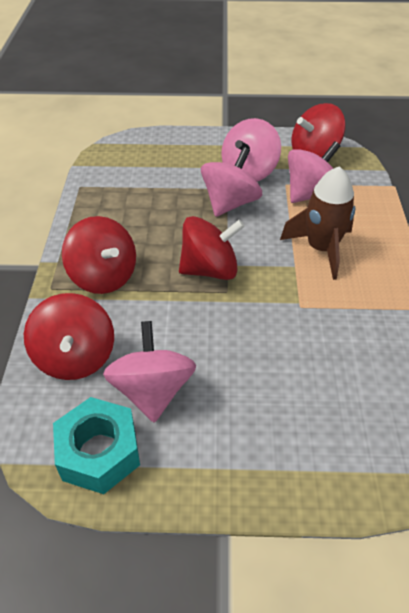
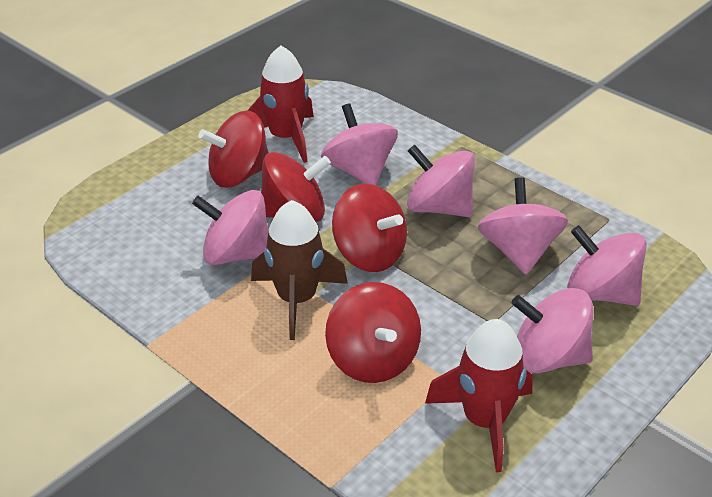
pink spinning top: 4 -> 6
red rocket: 0 -> 2
turquoise nut: 1 -> 0

